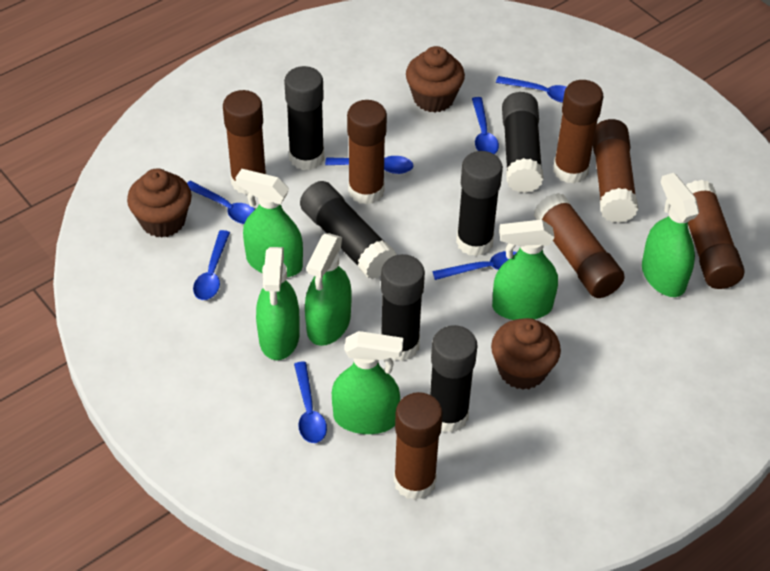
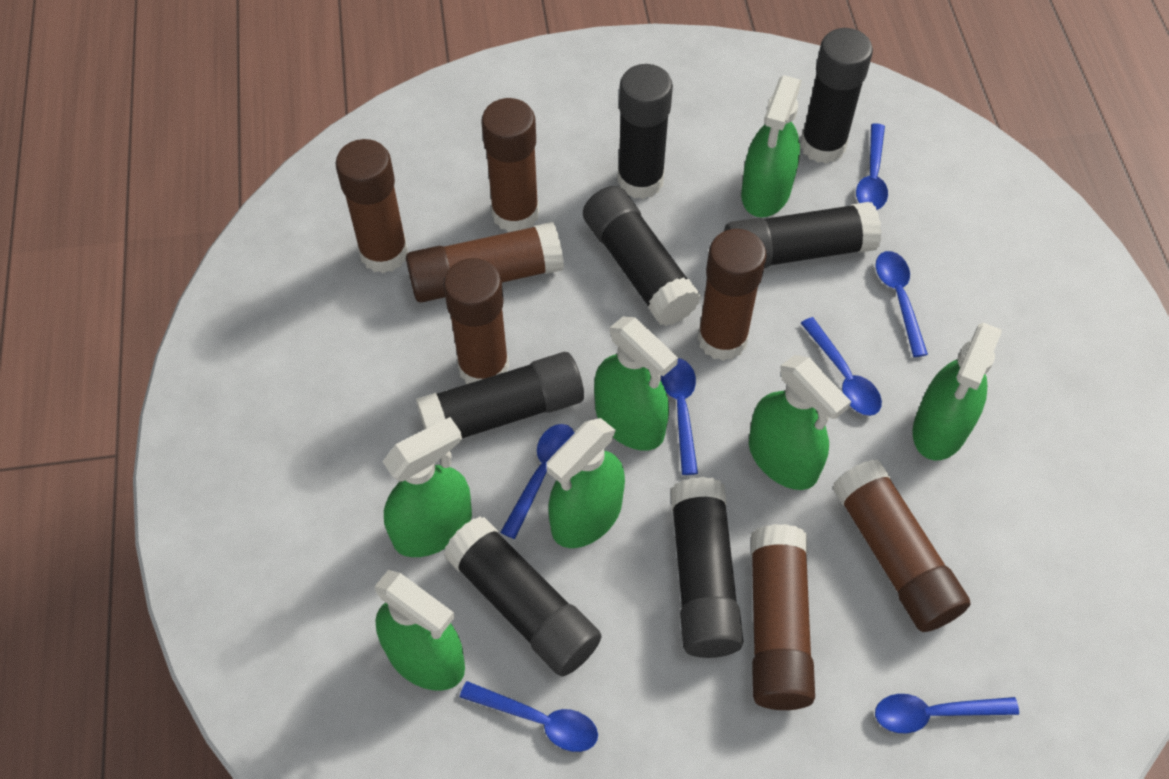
black glue stick: 6 -> 7
brown cupcake: 3 -> 0
green spray bottle: 6 -> 7

